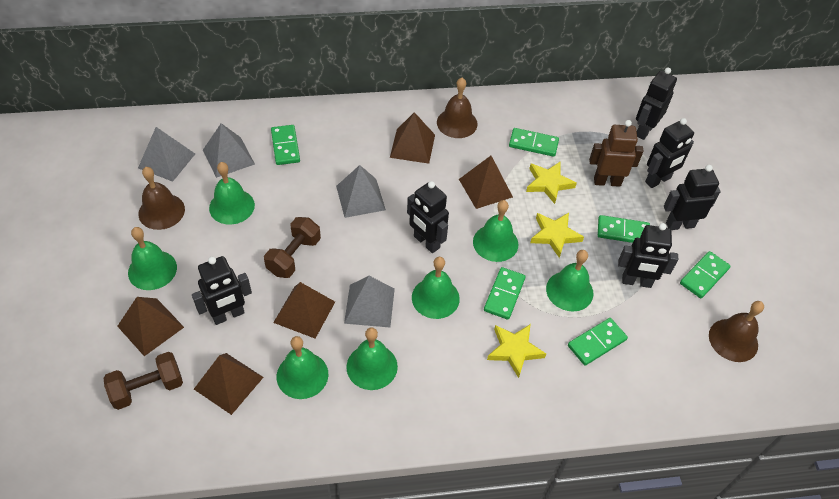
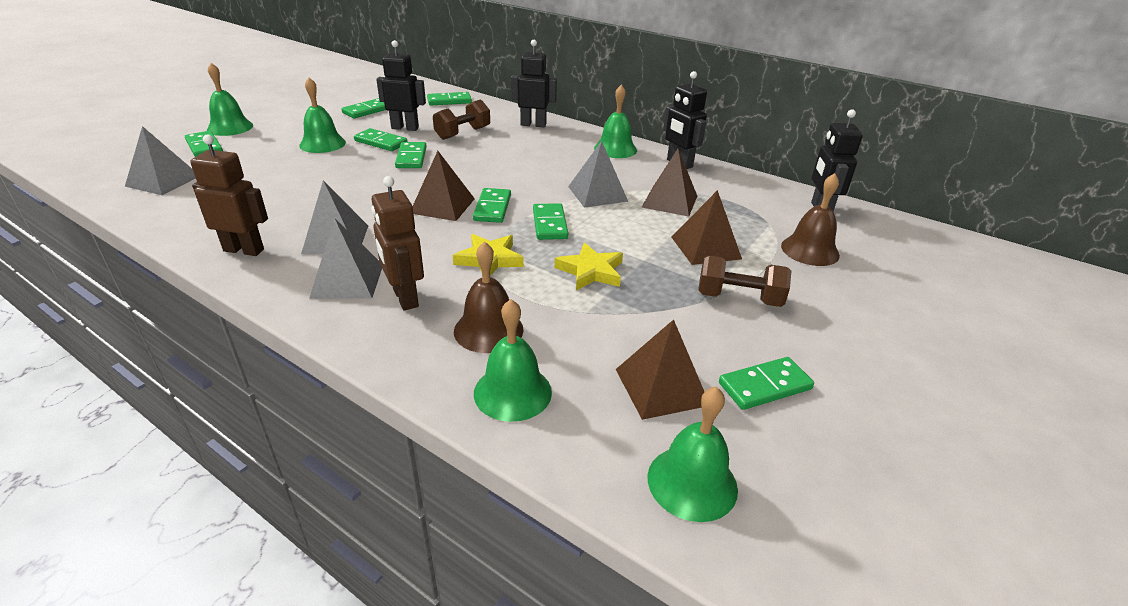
black robot: 6 -> 4
brown bell: 3 -> 2
brown pyramid: 5 -> 4
brown robot: 1 -> 2
green bell: 7 -> 5
green domino: 6 -> 8
yellow star: 3 -> 2

